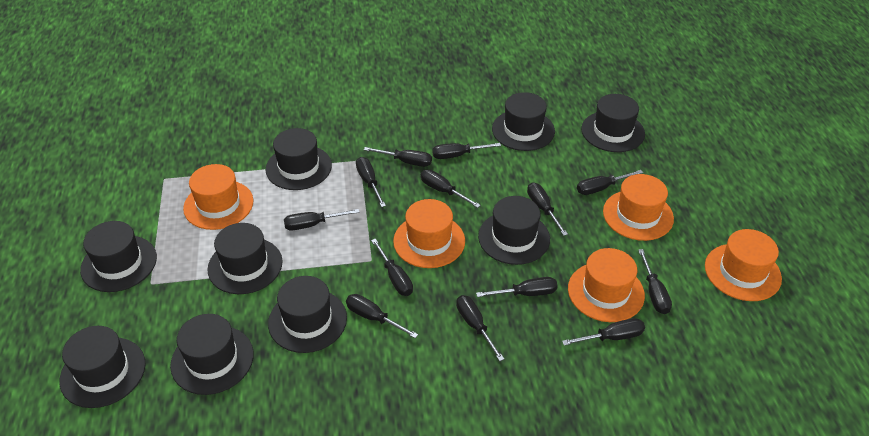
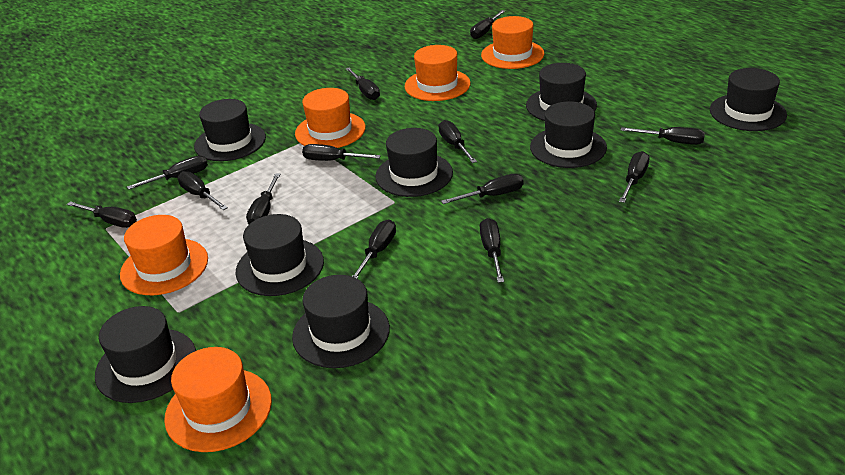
black hat: 9 -> 8

